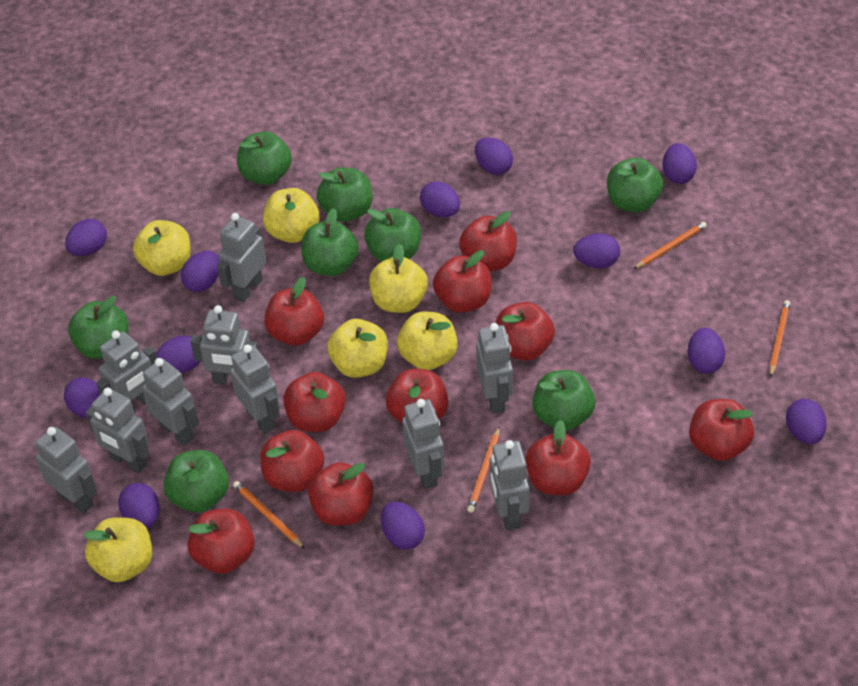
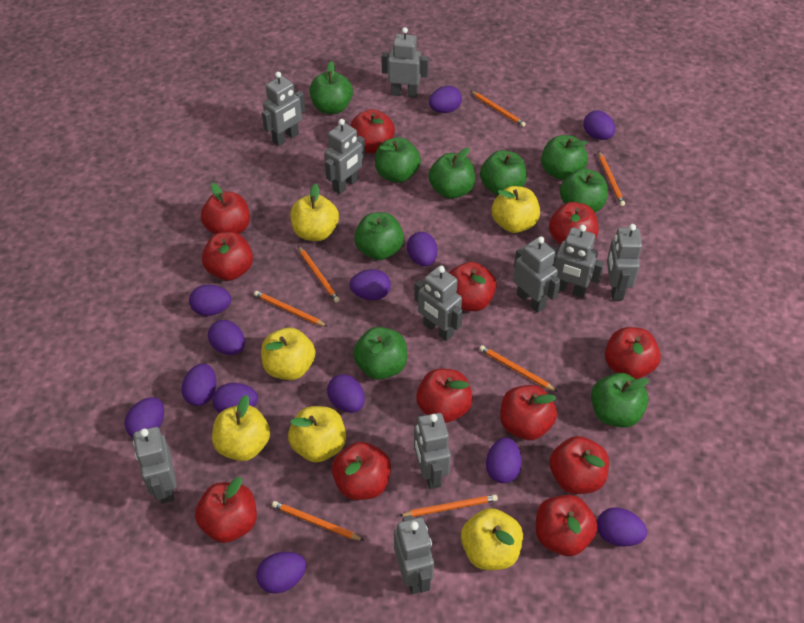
green apple: 8 -> 9
orange pencil: 4 -> 7
purple egg: 12 -> 13
red apple: 11 -> 12

